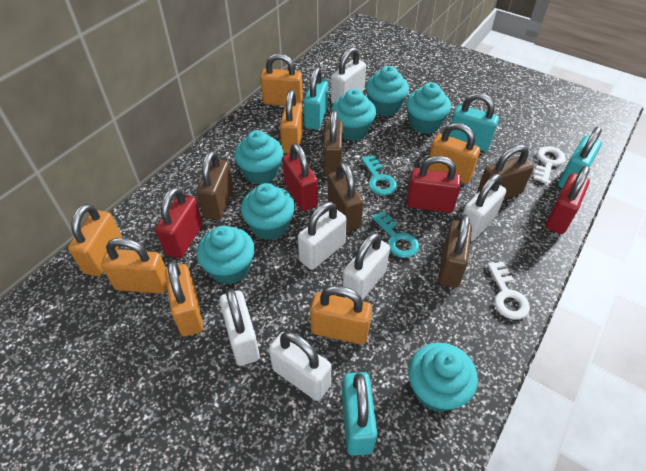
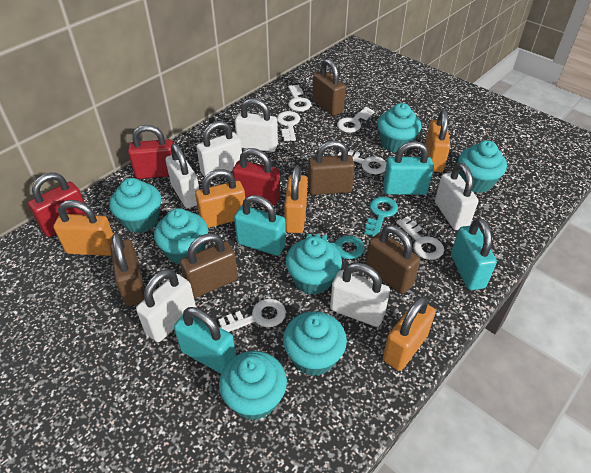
orange padlock: 7 -> 5
red padlock: 4 -> 3
white key: 2 -> 6

